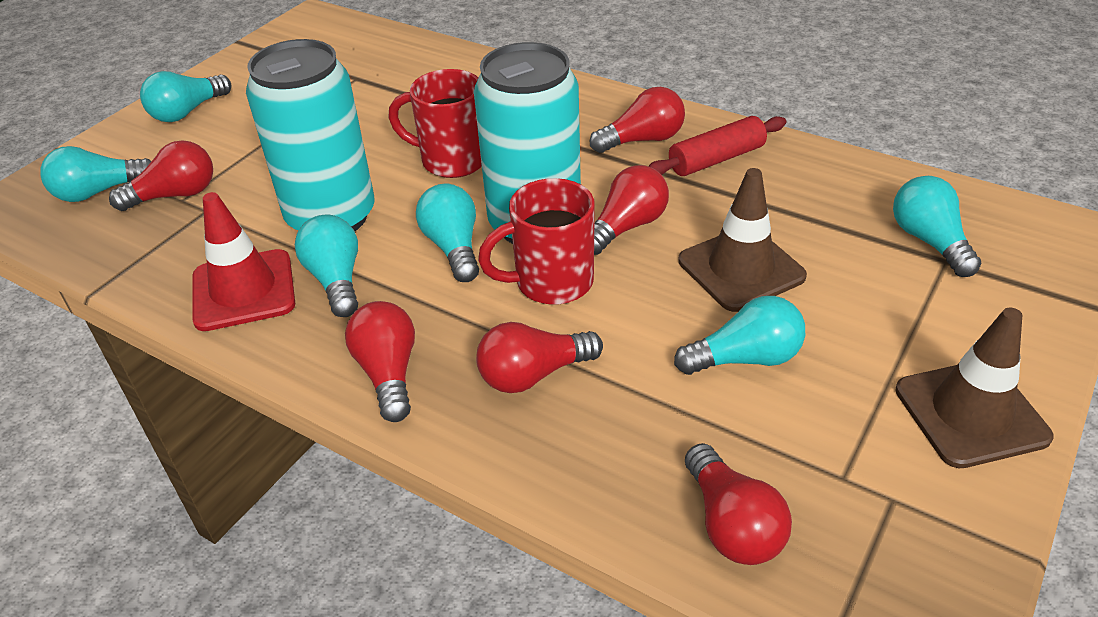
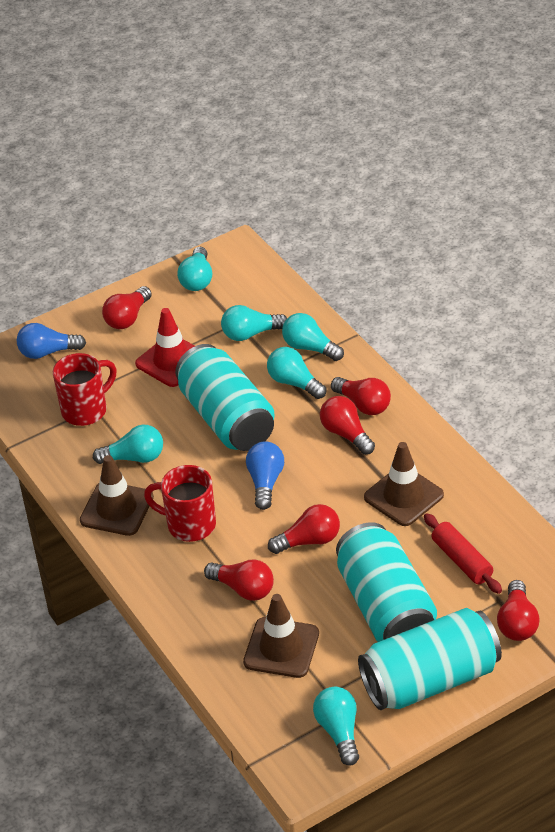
blue light bulb: 0 -> 2
brown traffic cone: 2 -> 3
turquoise can: 2 -> 3

